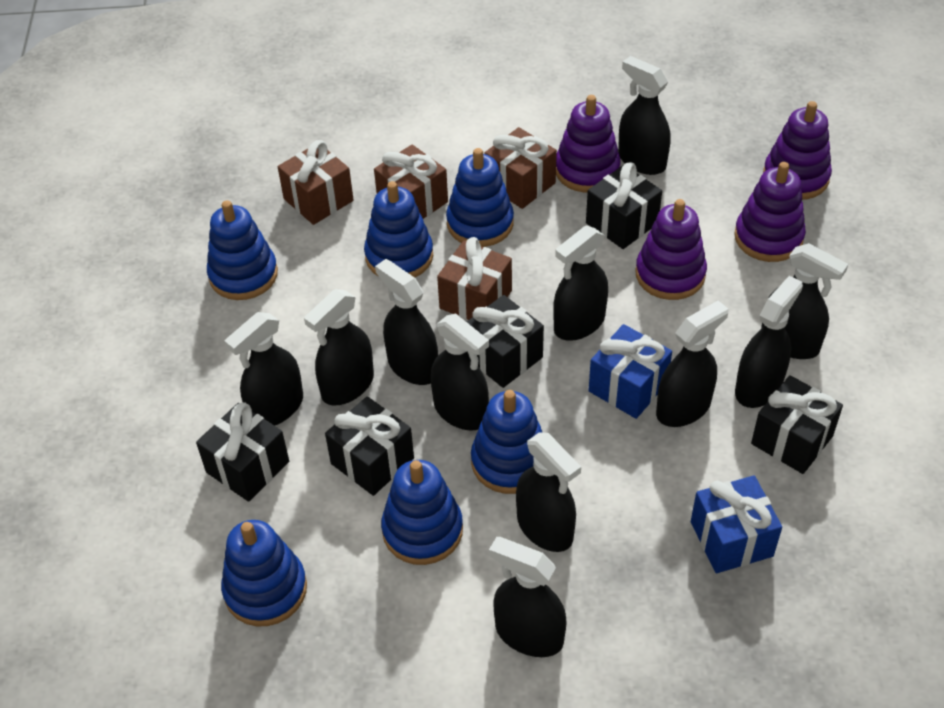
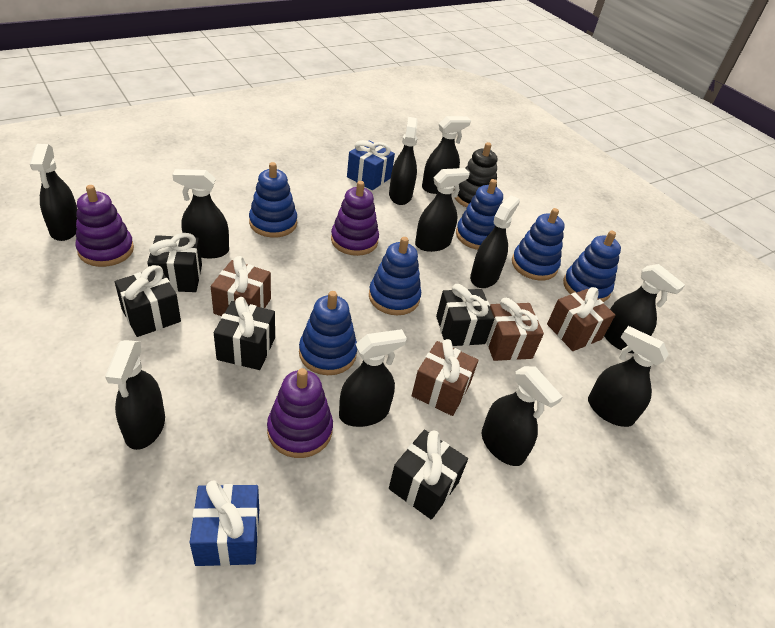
black stacking toy: 0 -> 1
purple stacking toy: 4 -> 3

